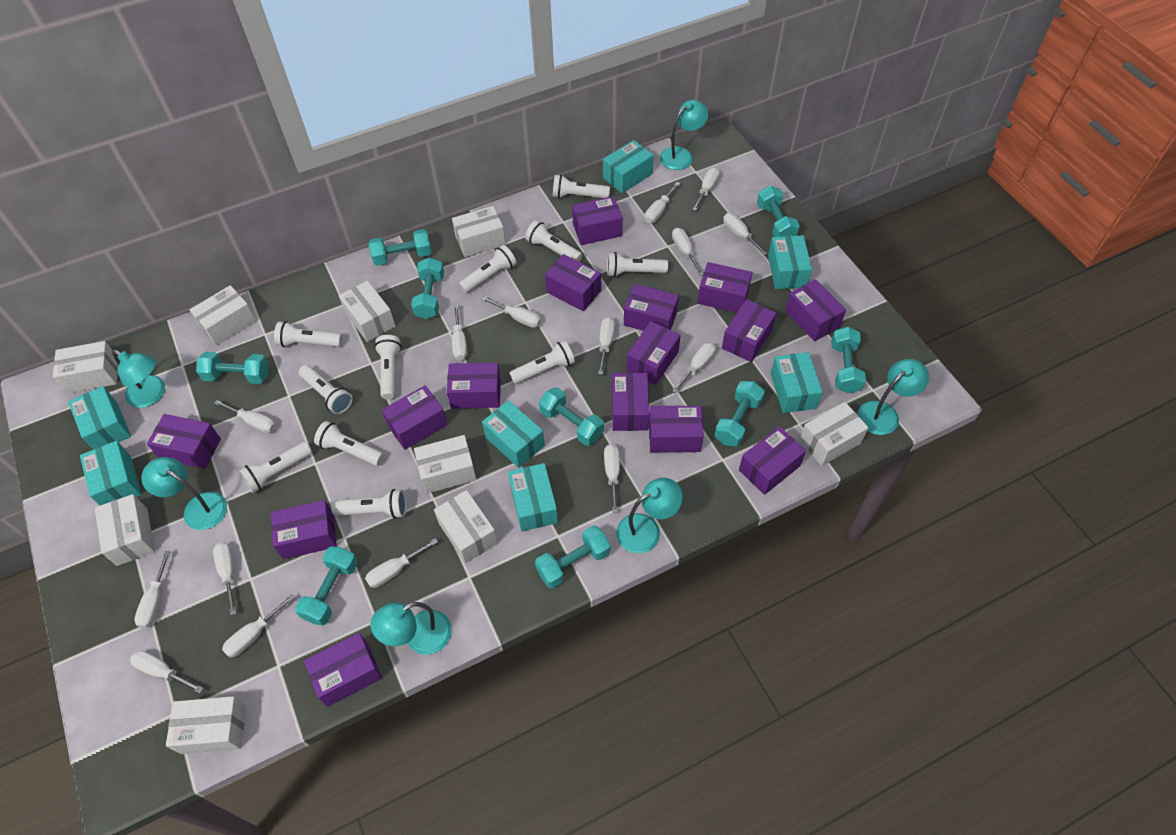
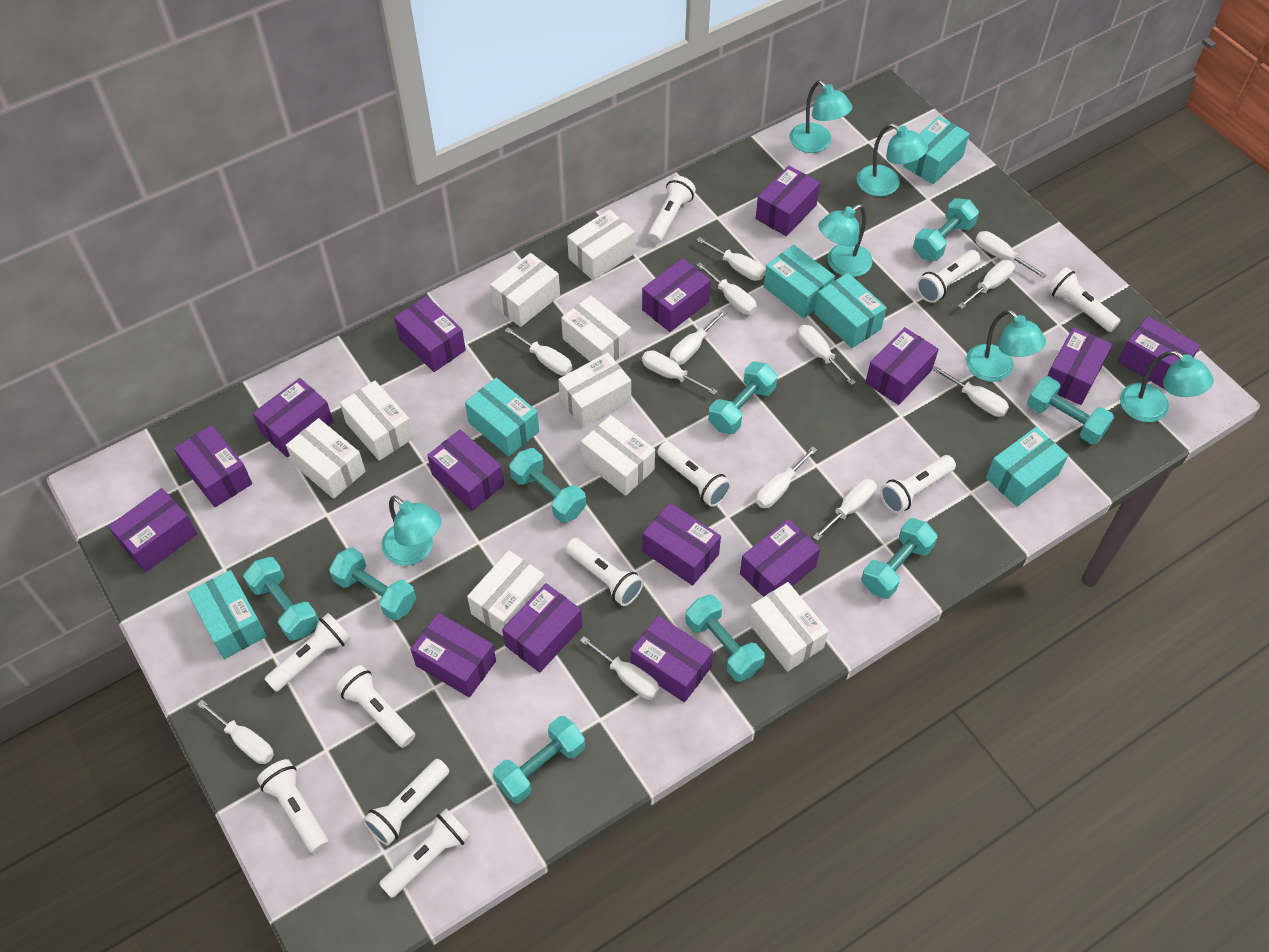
turquoise box: 7 -> 6
white screwdriver: 15 -> 13

